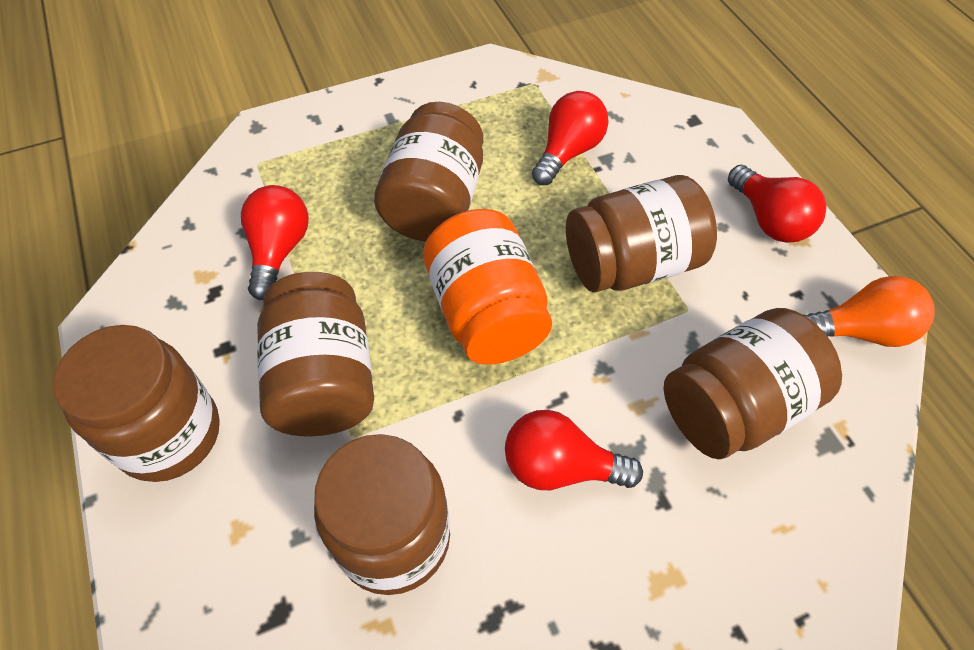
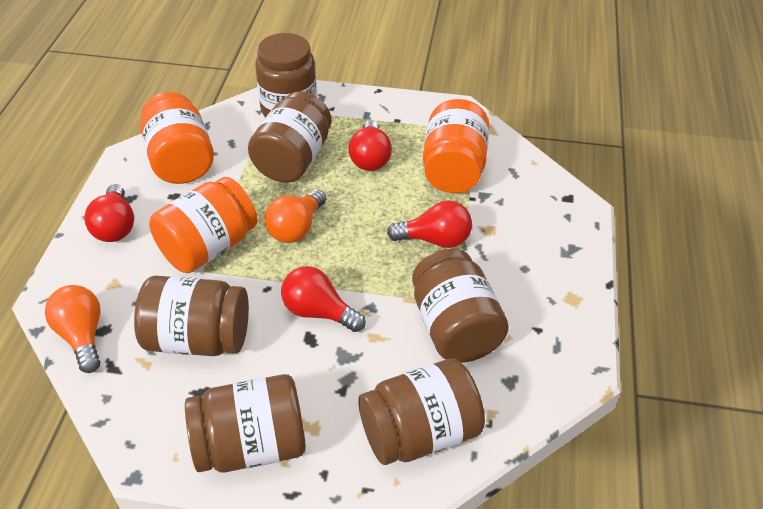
orange jar: 1 -> 3
orange light bulb: 1 -> 2

